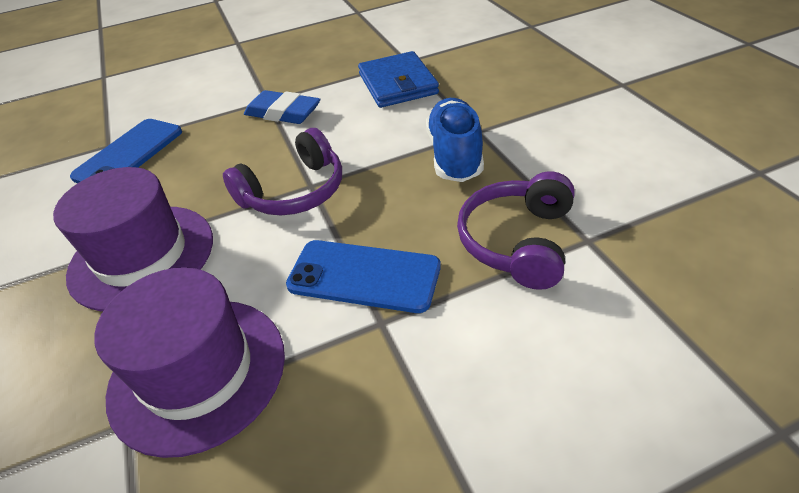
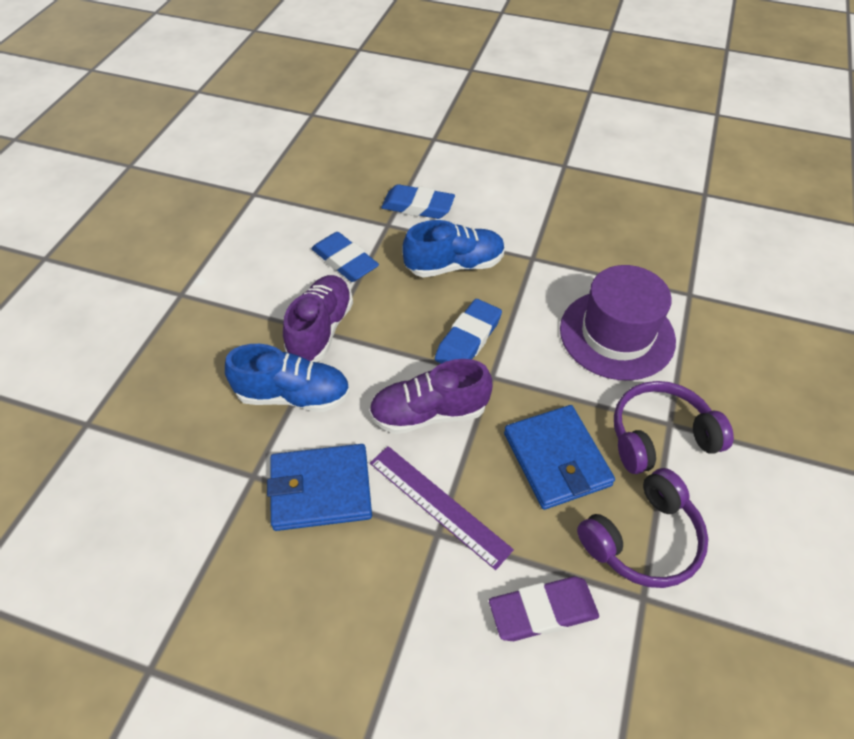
blue eraser: 1 -> 3
blue phone: 2 -> 0
blue shoe: 1 -> 2
blue wallet: 1 -> 2
purple eraser: 0 -> 1
purple hat: 2 -> 1
purple ruler: 0 -> 1
purple shoe: 0 -> 2

